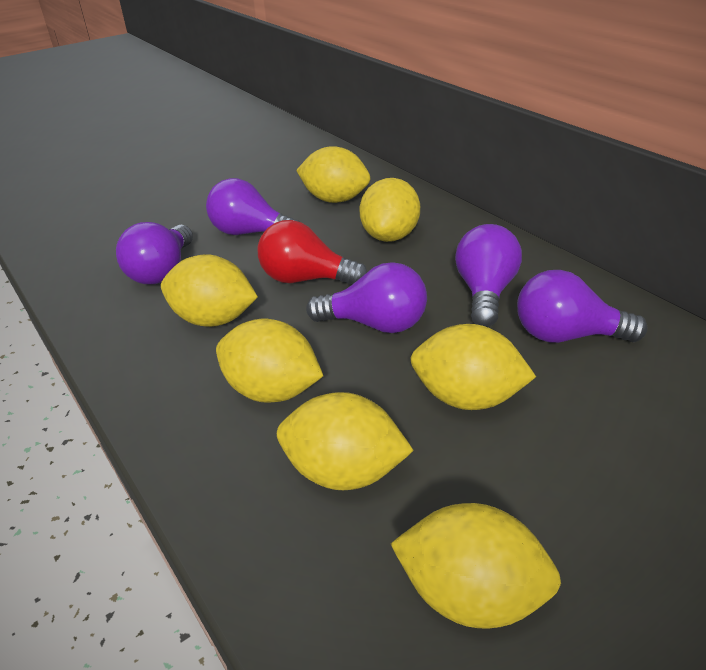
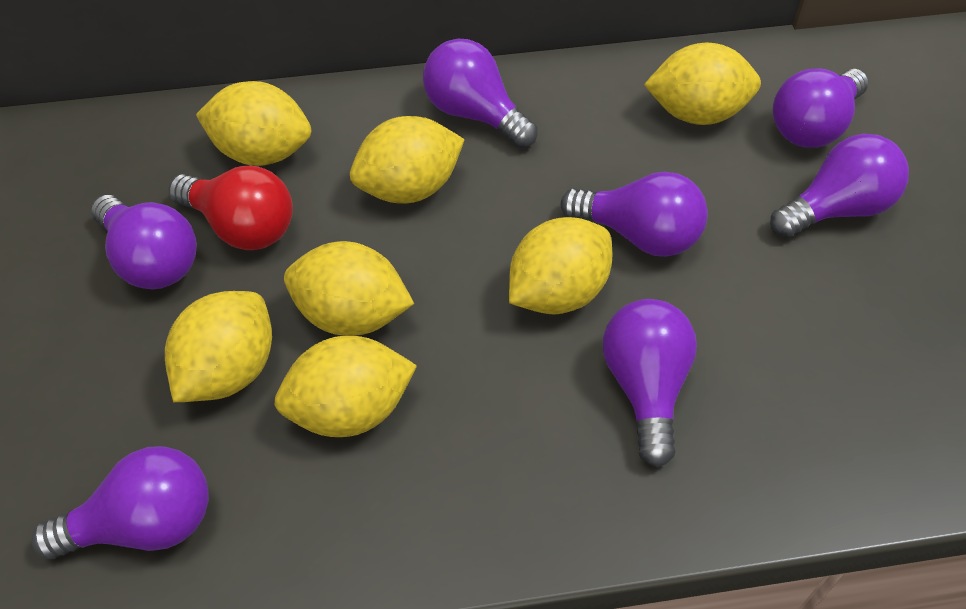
purple light bulb: 5 -> 7

